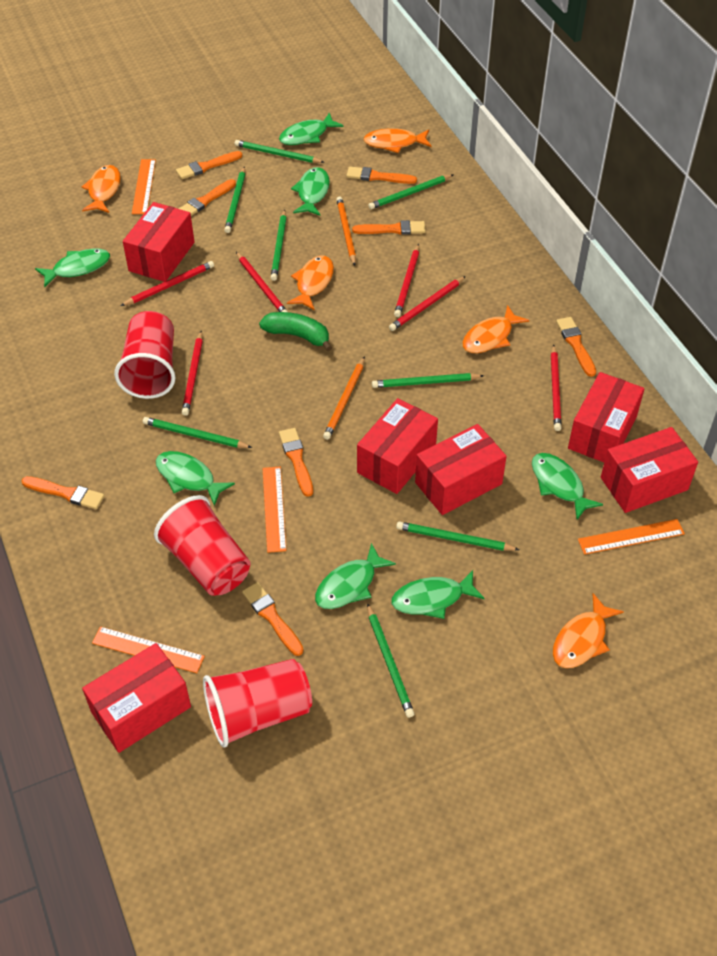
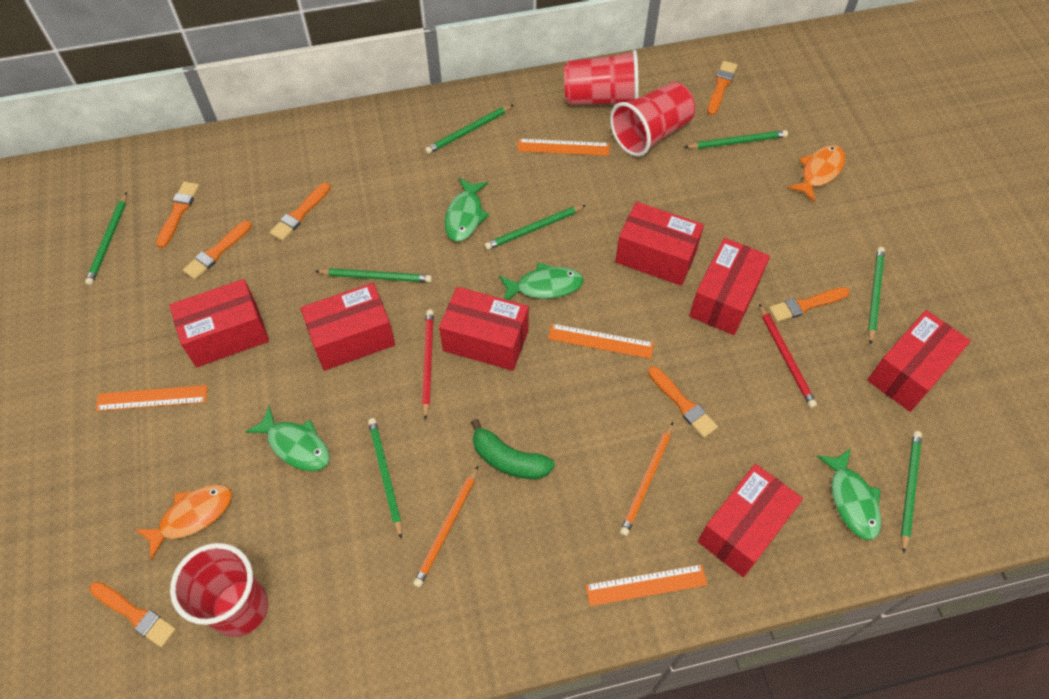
green fish: 7 -> 4
orange brush: 8 -> 7
orange fish: 5 -> 2
red box: 6 -> 7
red pencil: 6 -> 2

